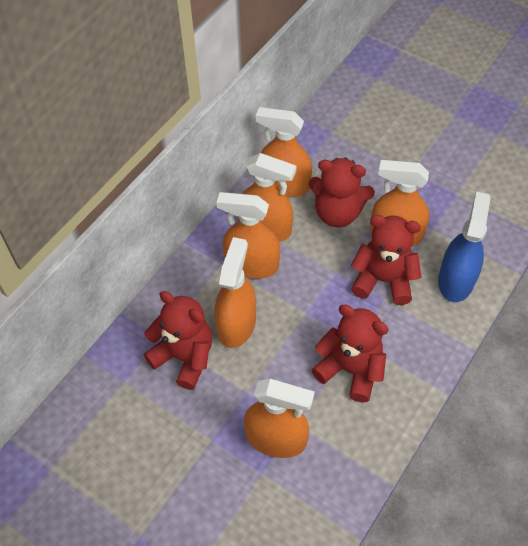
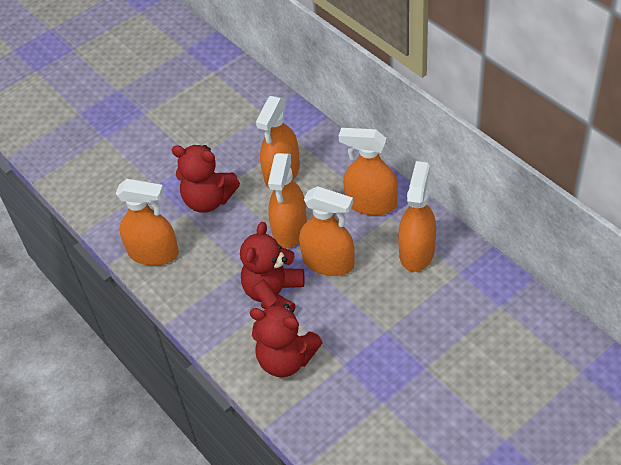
blue spray bottle: 1 -> 0
red teddy bear: 4 -> 3

